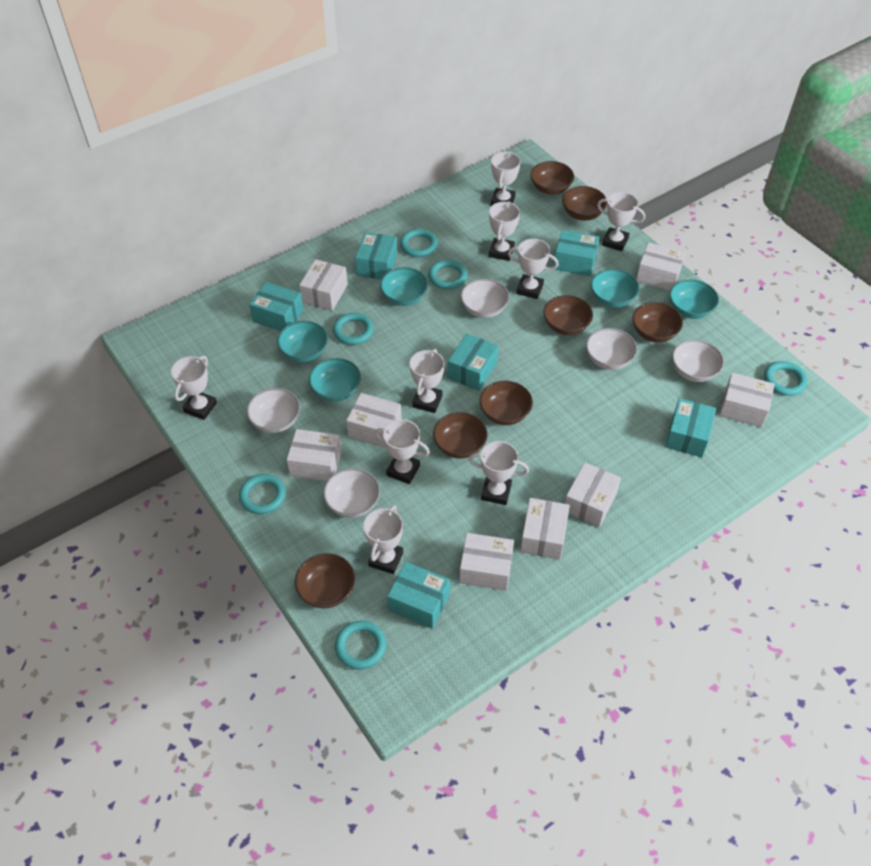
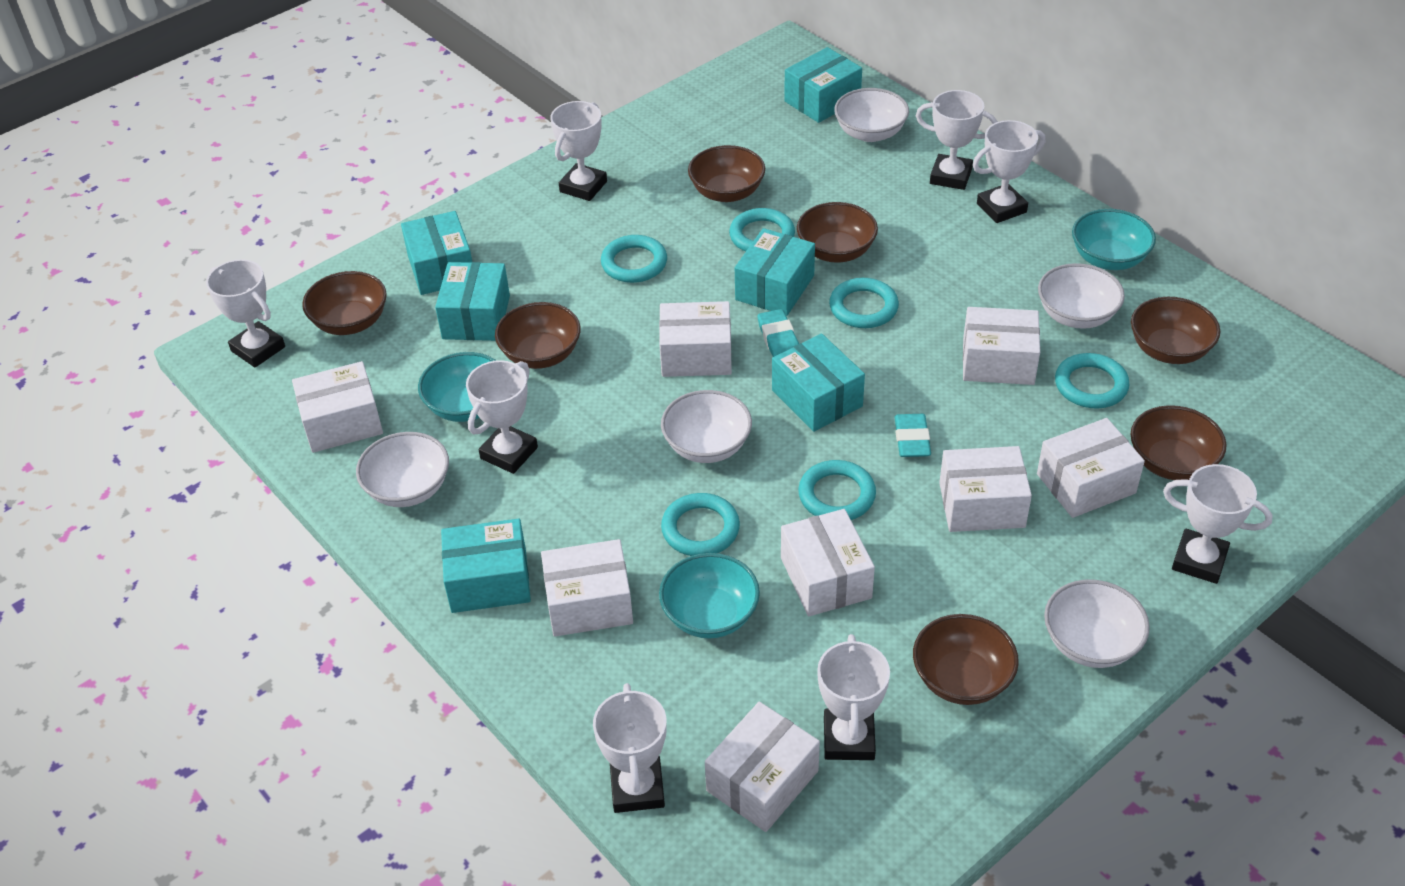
turquoise bowl: 5 -> 3
turquoise eraser: 0 -> 2
white trophy: 9 -> 8

